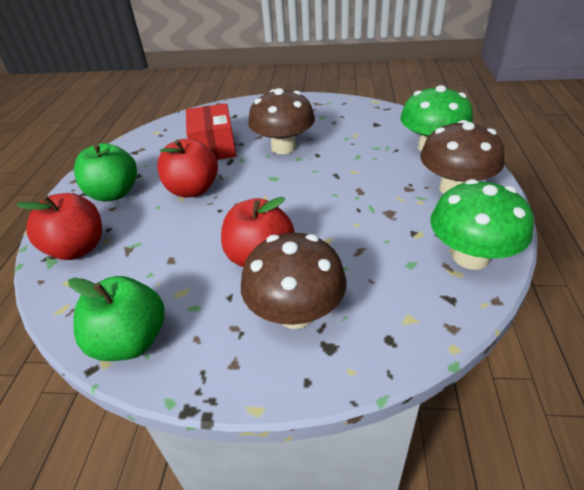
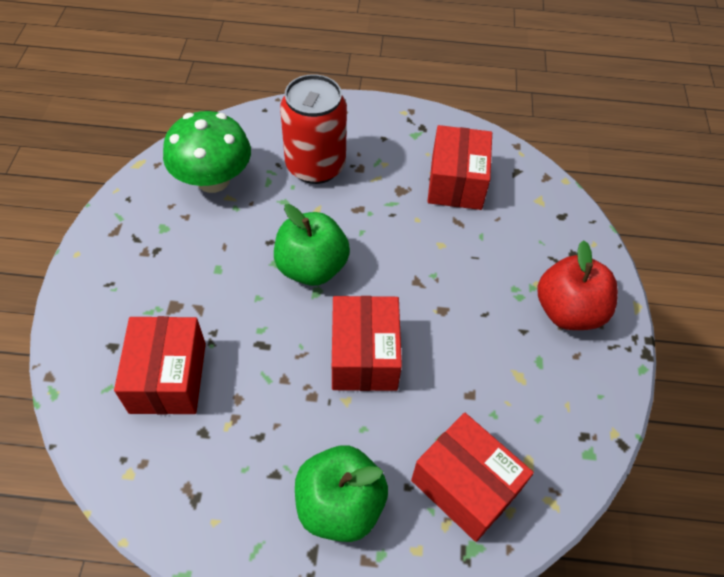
brown mushroom: 3 -> 0
green mushroom: 2 -> 1
red apple: 3 -> 1
red box: 1 -> 4
red can: 0 -> 1

